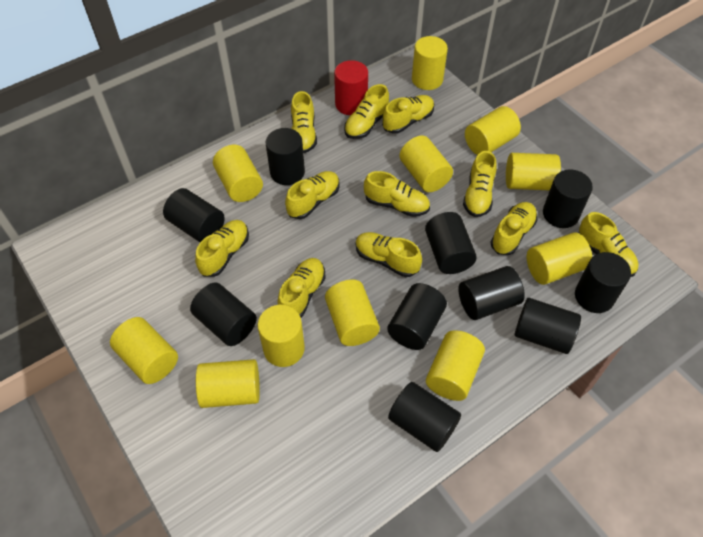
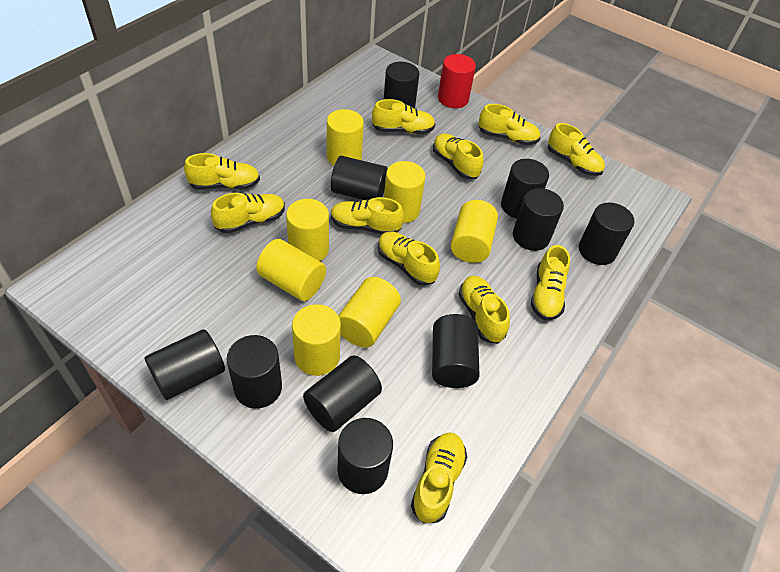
yellow cylinder: 11 -> 7

